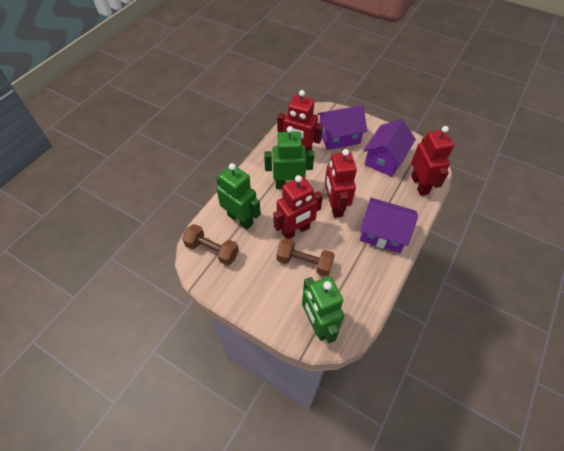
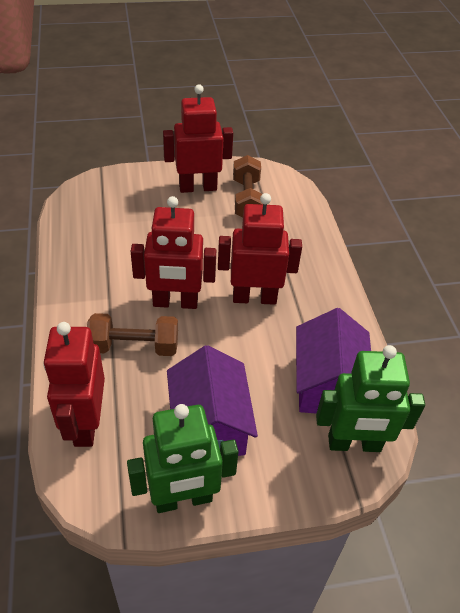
green robot: 3 -> 2
purple house: 3 -> 2

